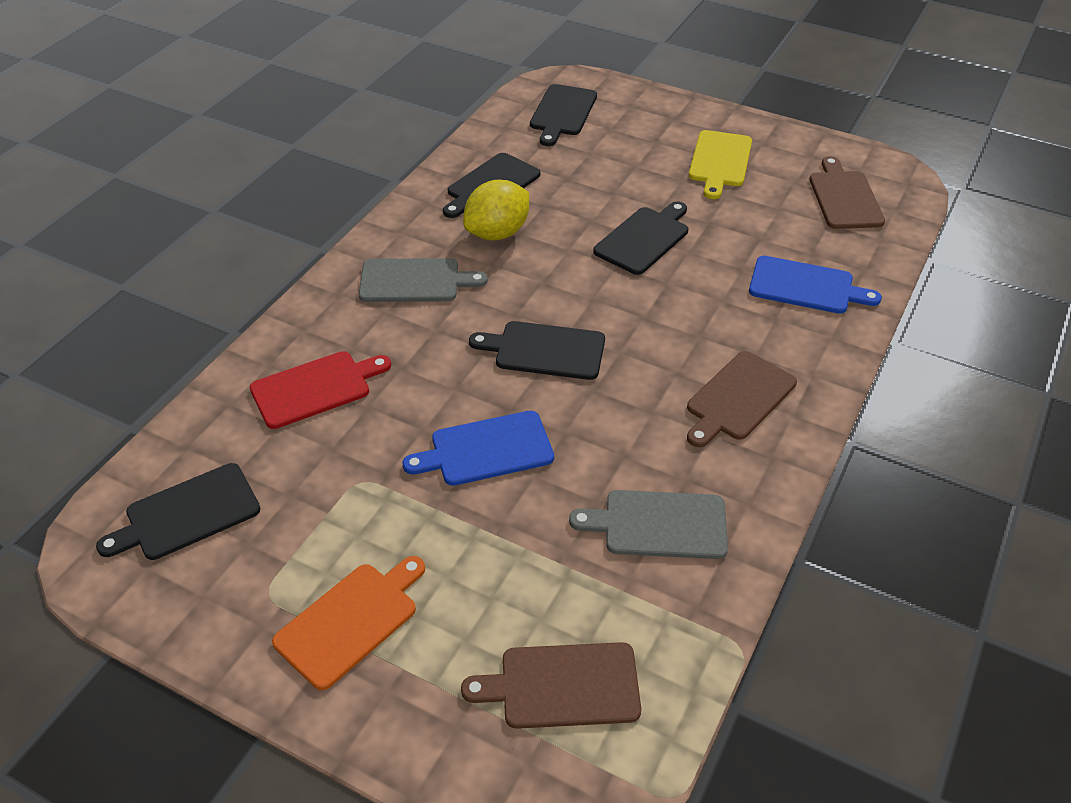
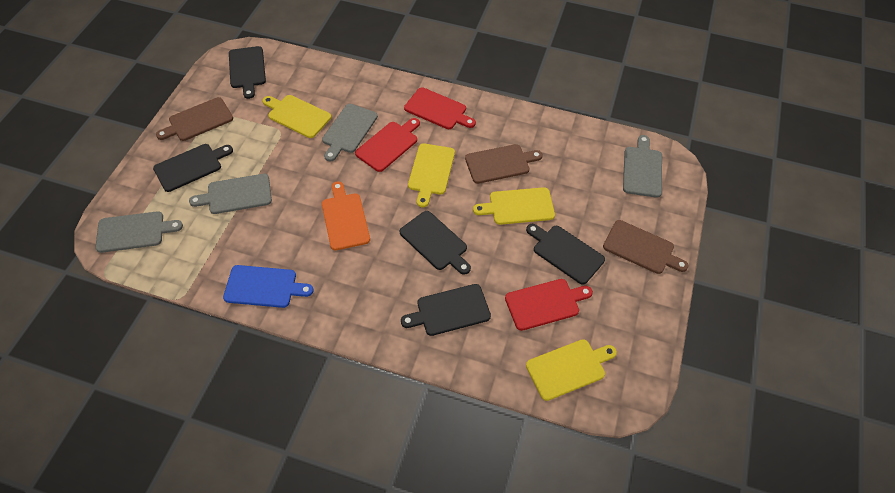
blue cutting board: 2 -> 1
grey cutting board: 2 -> 4
red cutting board: 1 -> 3
yellow cutting board: 1 -> 4
yellow lemon: 1 -> 0

